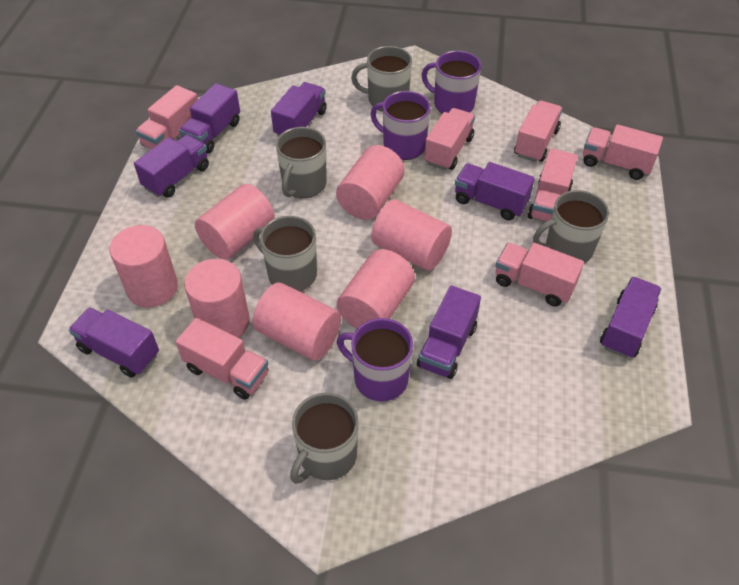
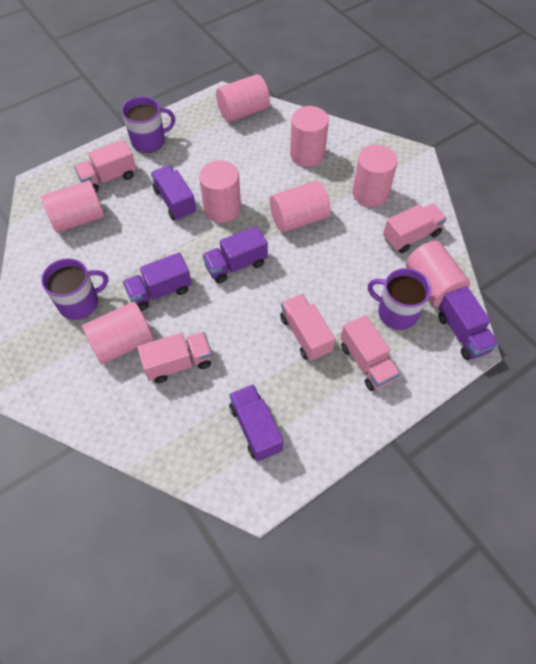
grey mug: 5 -> 0
pink cylinder: 7 -> 8
pink truck: 7 -> 5
purple truck: 7 -> 5

